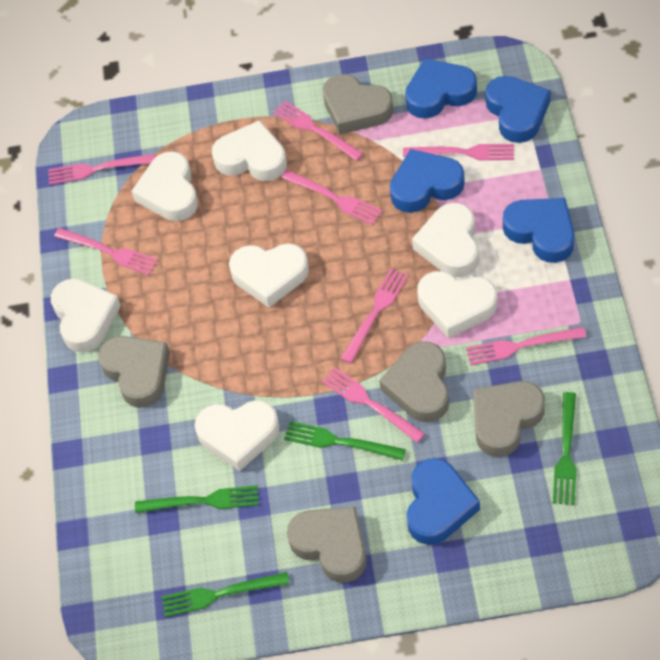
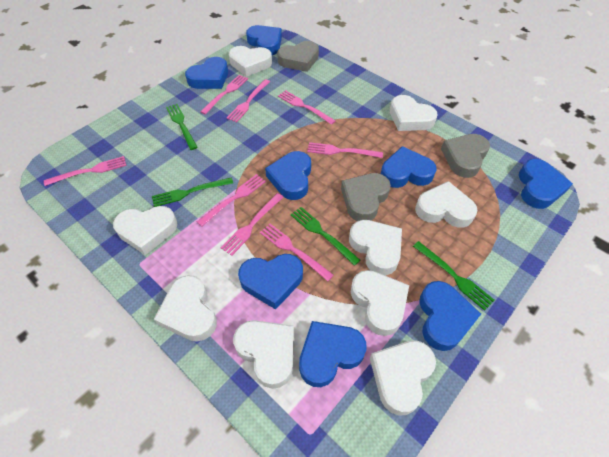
blue heart: 5 -> 8
grey heart: 5 -> 3
white heart: 7 -> 9

